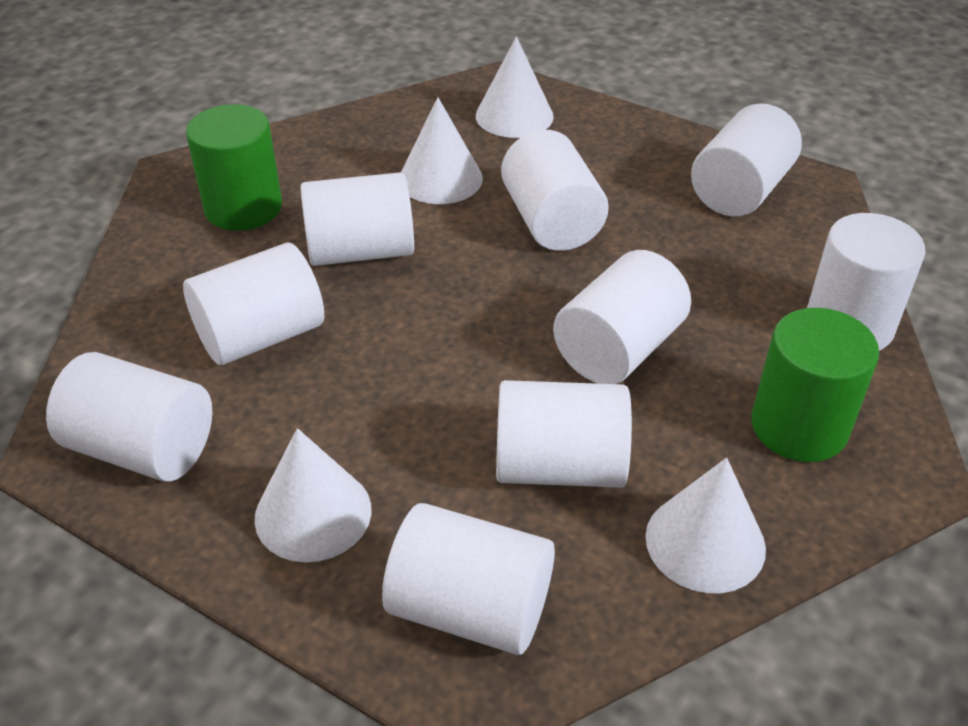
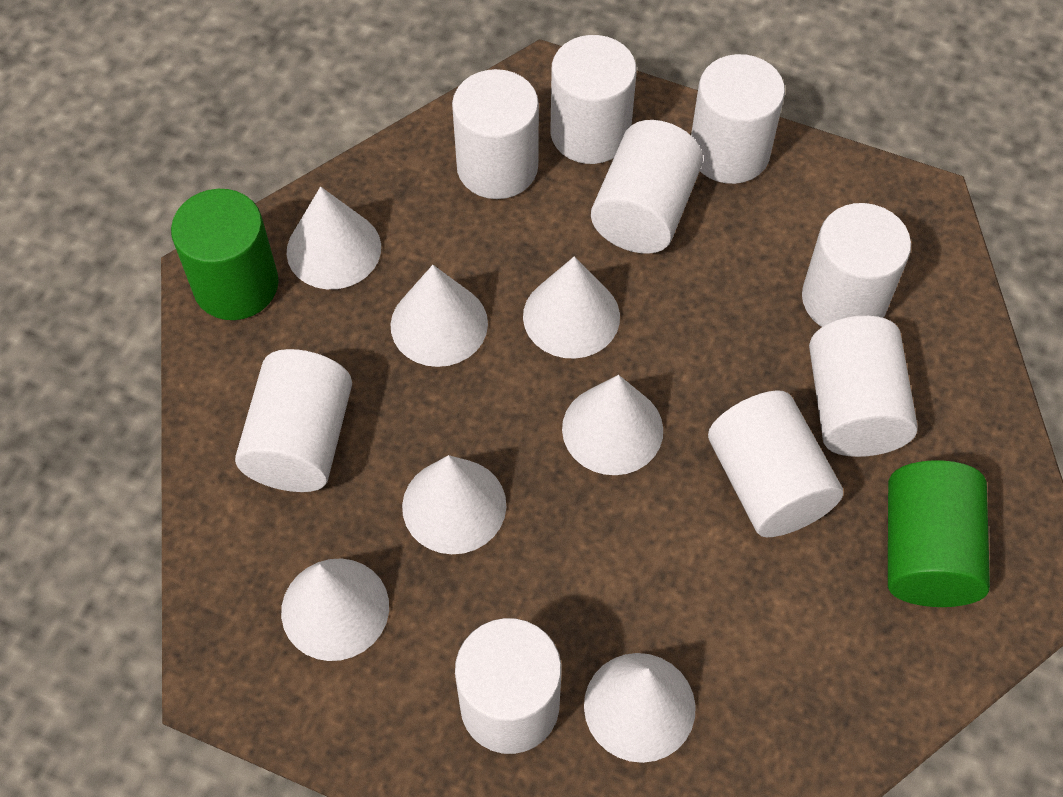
white cone: 4 -> 7

